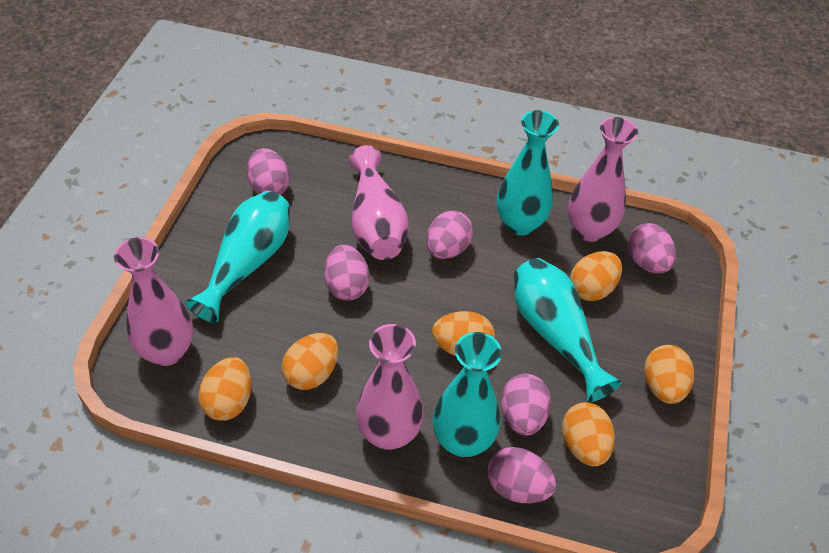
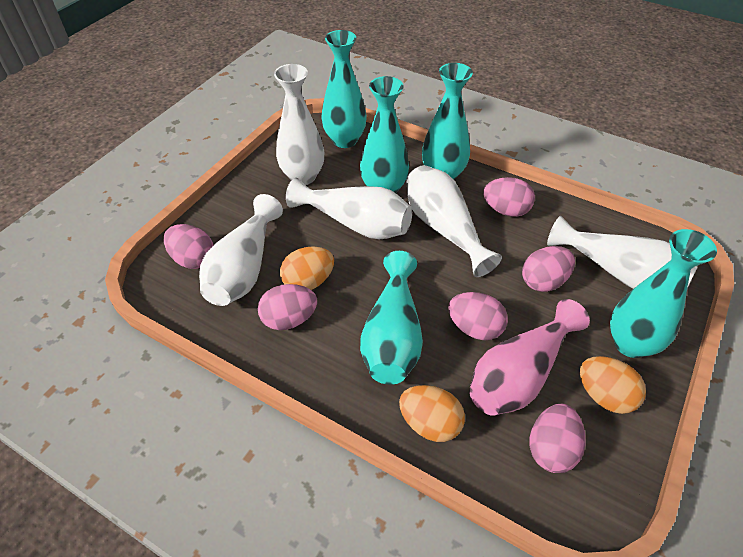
orange egg: 6 -> 3
pink vase: 4 -> 1
turquoise vase: 4 -> 5
white vase: 0 -> 5

